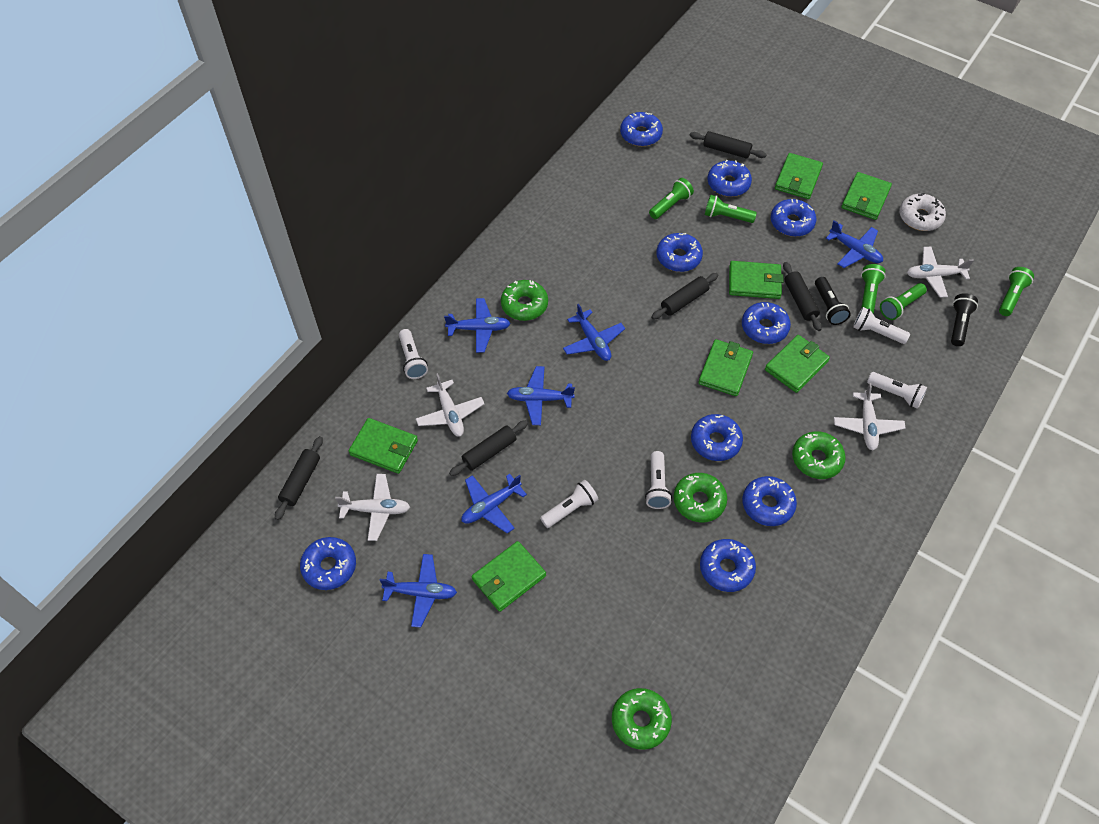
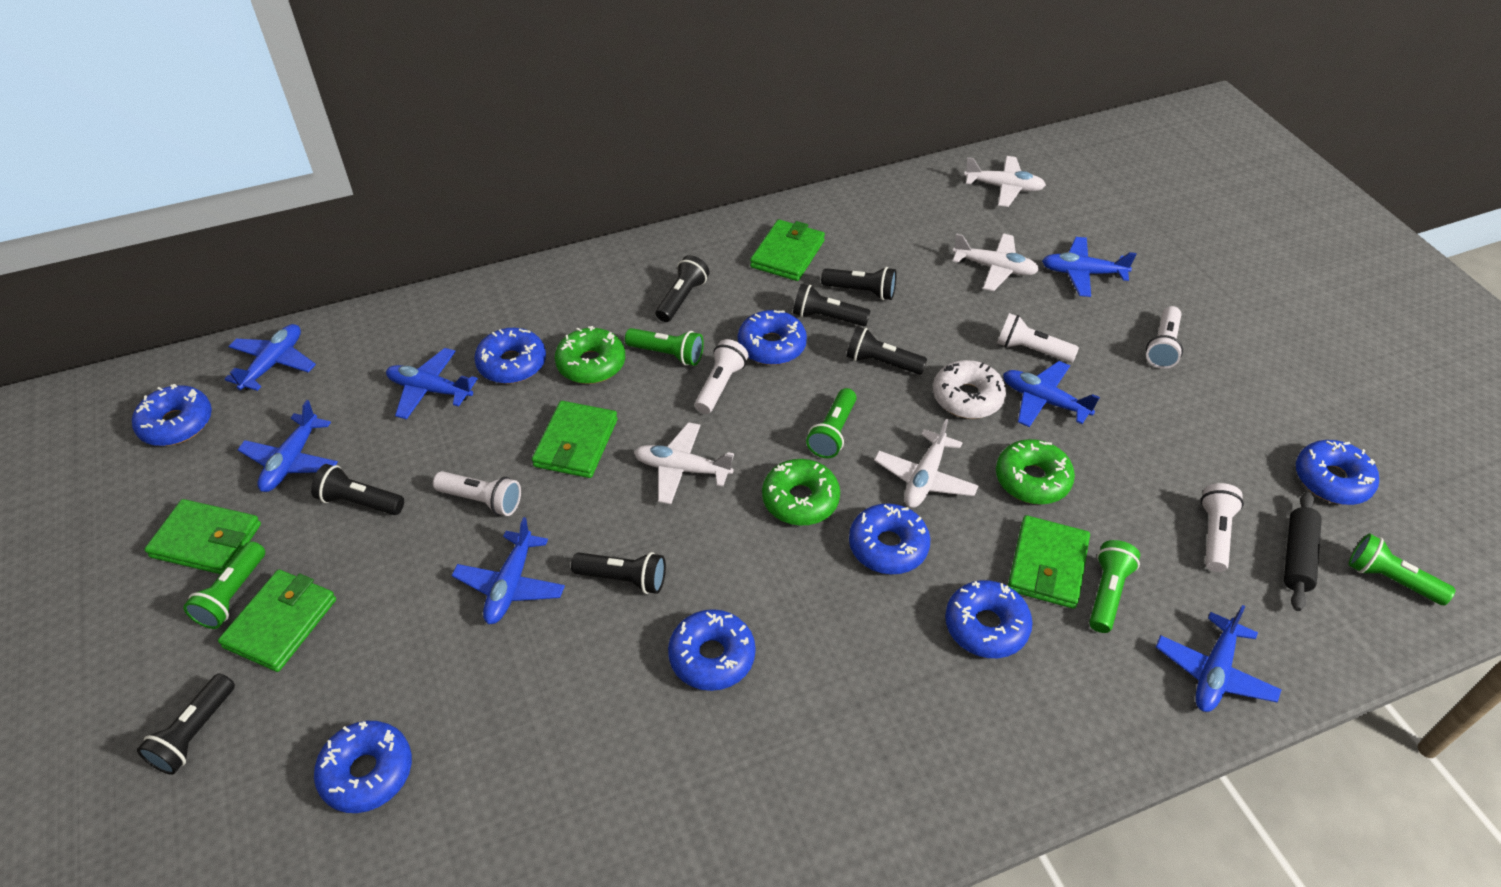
black flashlight: 2 -> 7
black rolling pin: 5 -> 1
blue donut: 9 -> 8
blue plane: 6 -> 7
green donut: 4 -> 3
green wallet: 7 -> 5

